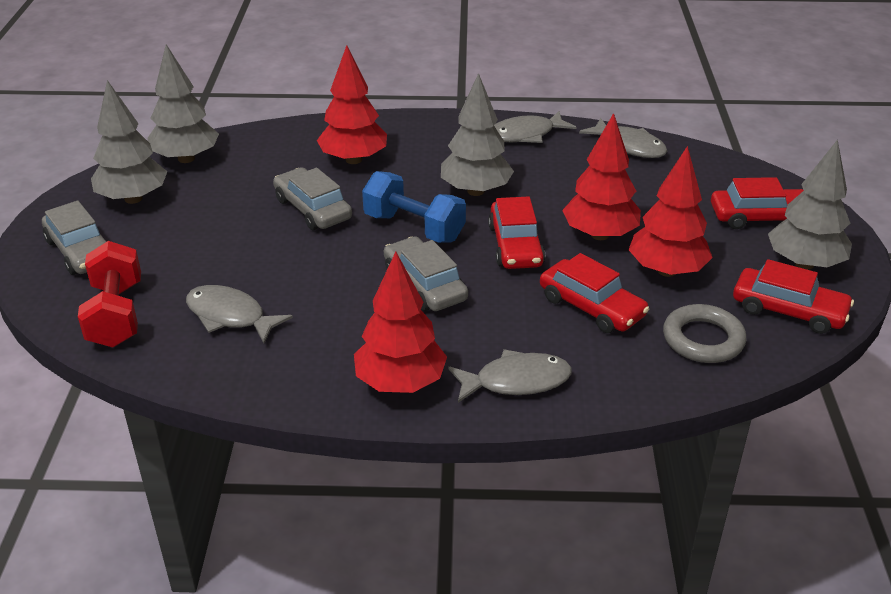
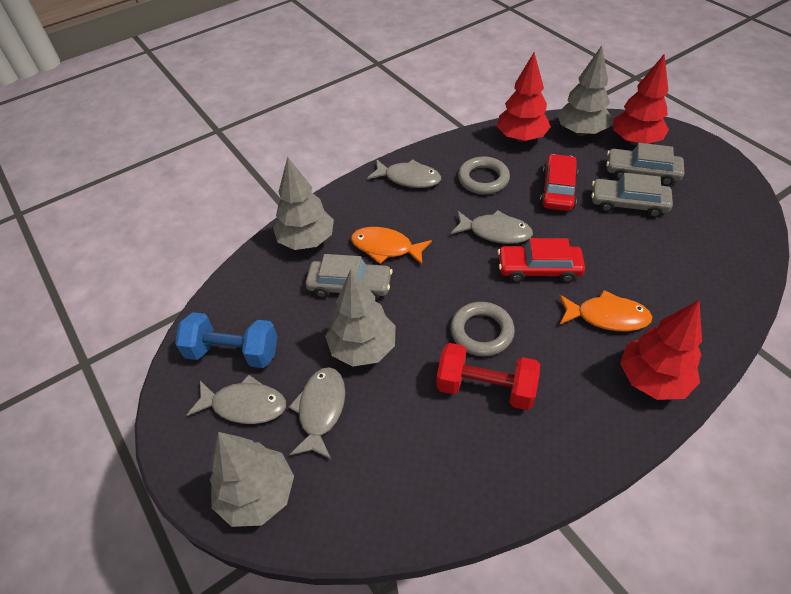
grey ring: 1 -> 2
orange fish: 0 -> 2
red car: 4 -> 2
red tree: 4 -> 3

